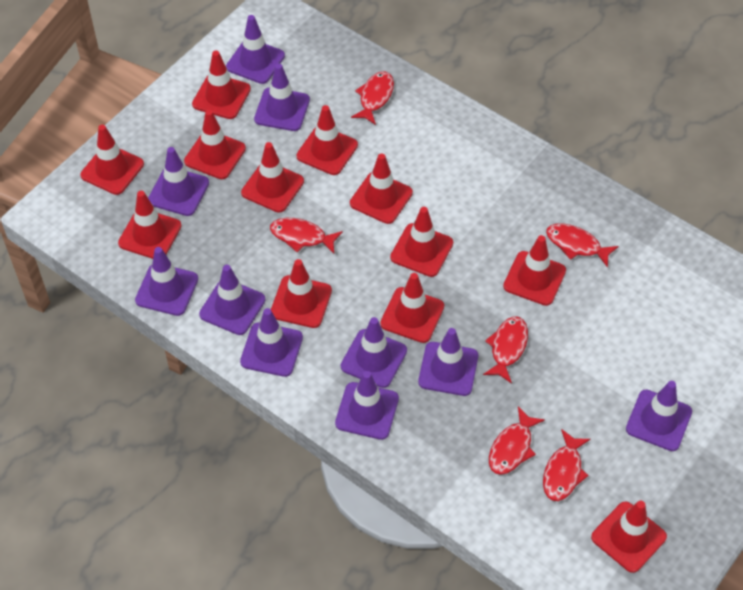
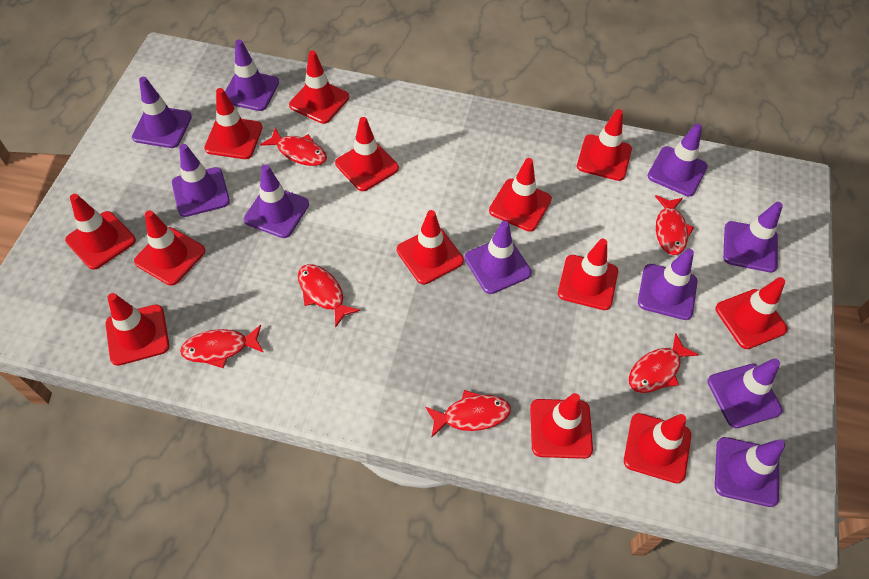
red traffic cone: 12 -> 13

